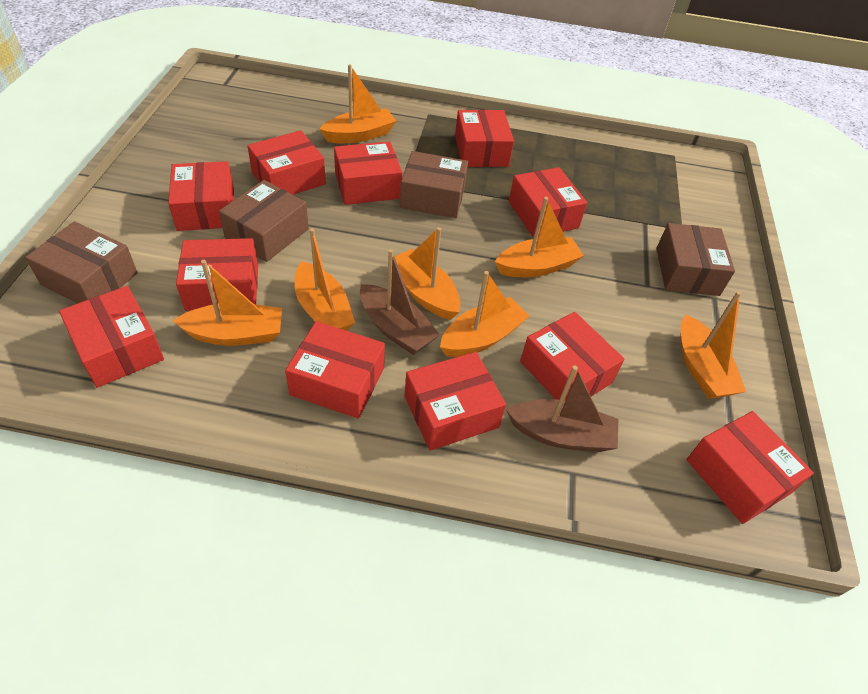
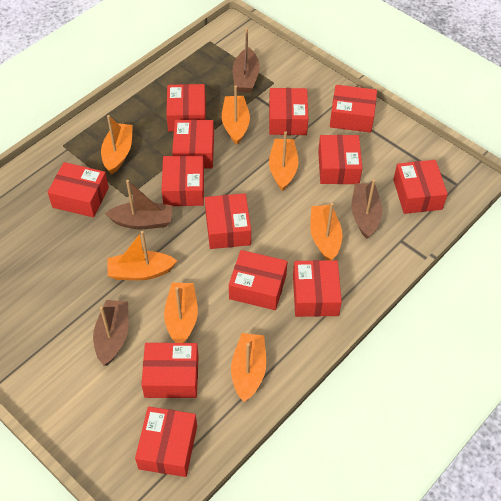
brown boat: 2 -> 4
brown box: 4 -> 0
red box: 11 -> 13

